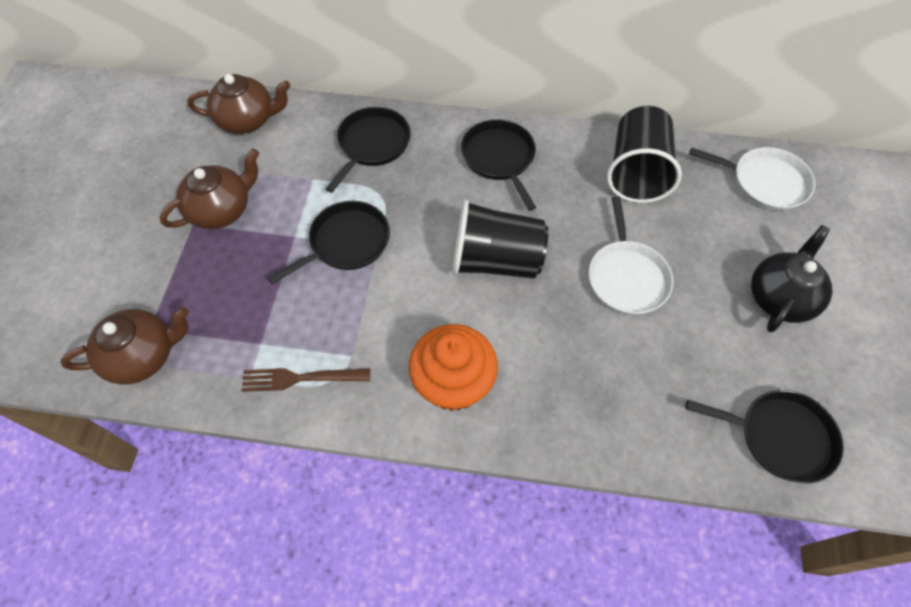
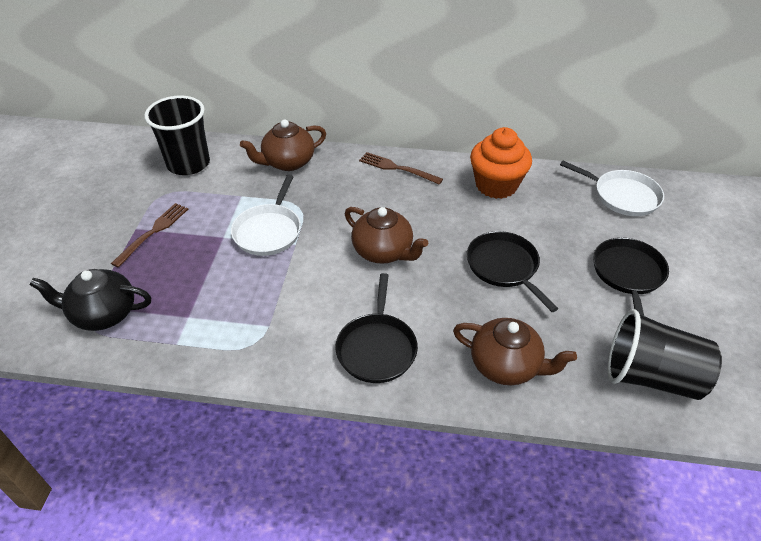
black pan: 4 -> 3
brown fork: 1 -> 2

